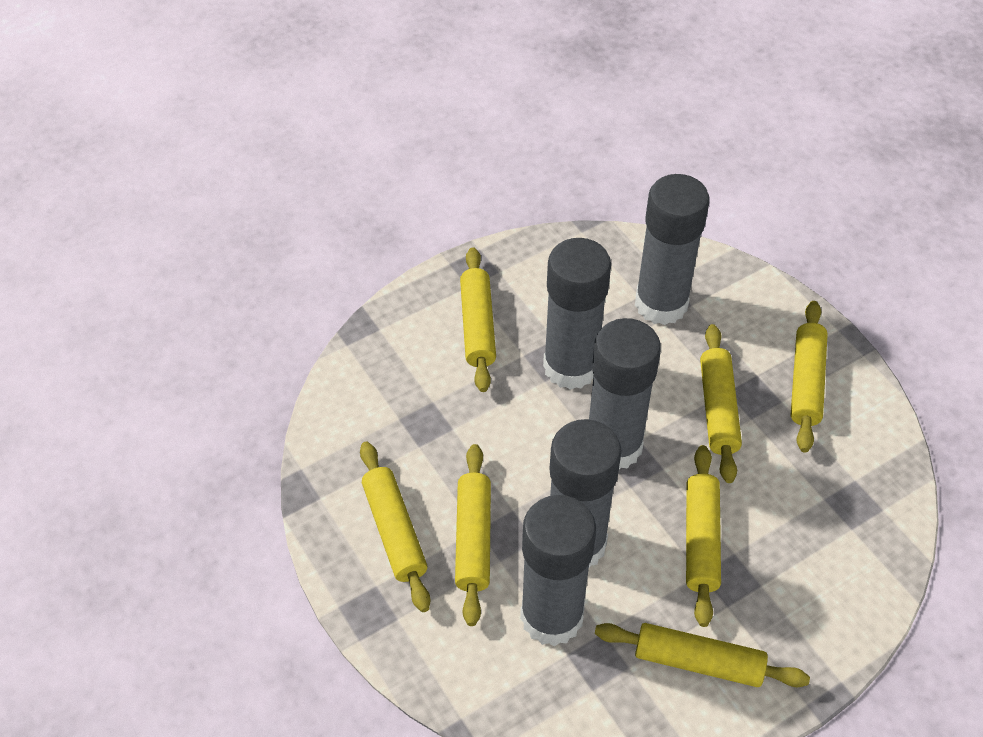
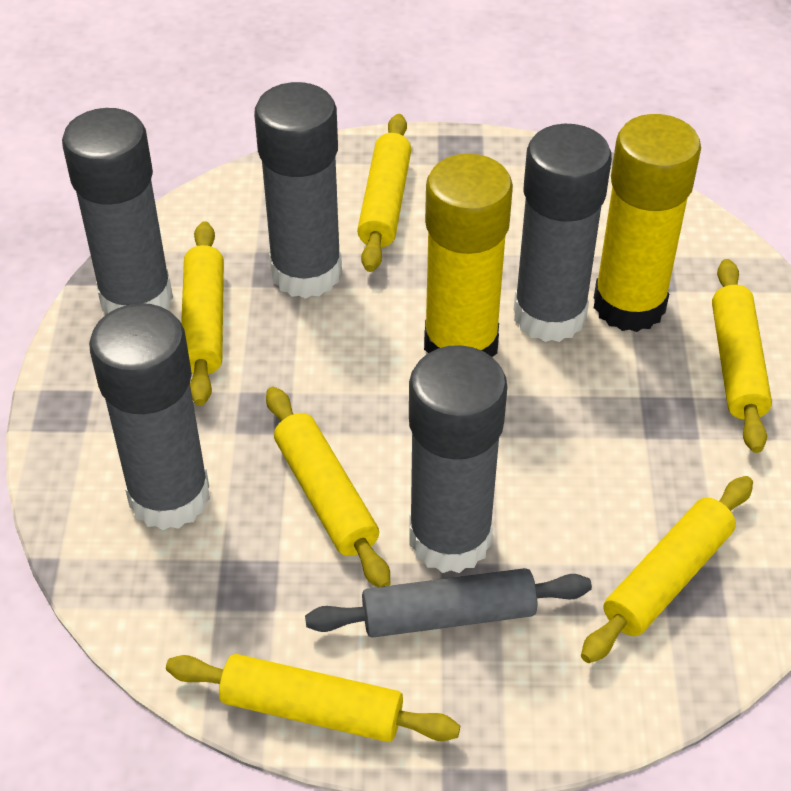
grey rolling pin: 0 -> 1
yellow glue stick: 0 -> 2
yellow rolling pin: 7 -> 6

